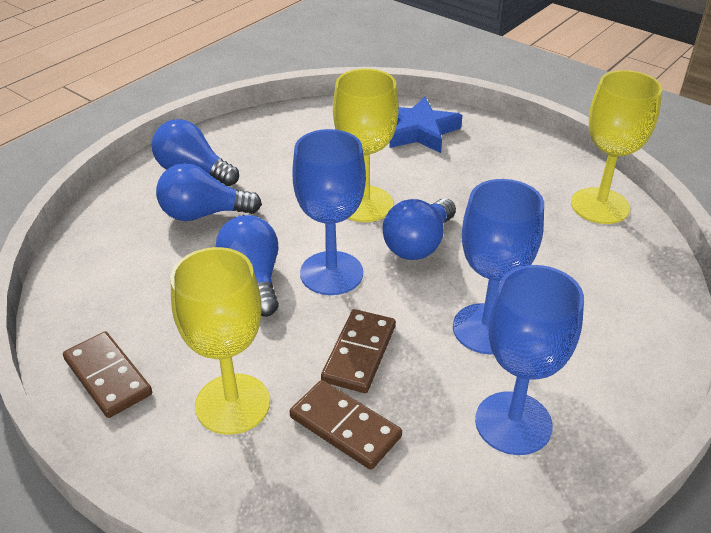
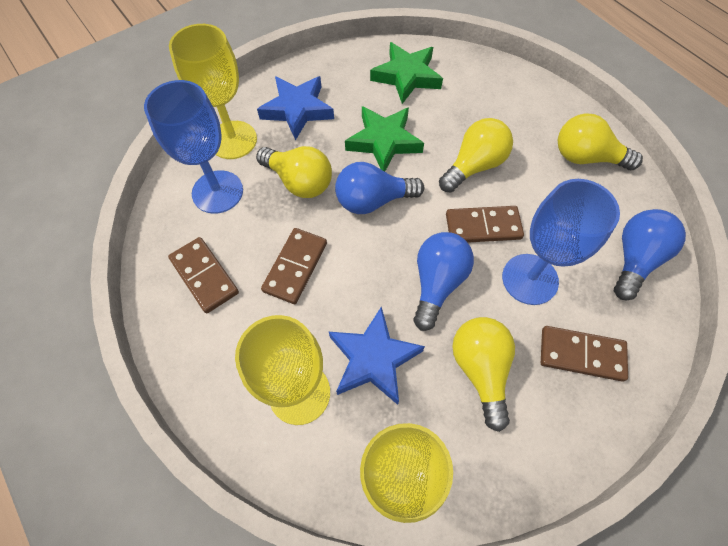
blue goblet: 3 -> 2
blue light bulb: 4 -> 3
blue star: 1 -> 2
brown domino: 3 -> 4
green star: 0 -> 2
yellow light bulb: 0 -> 4

